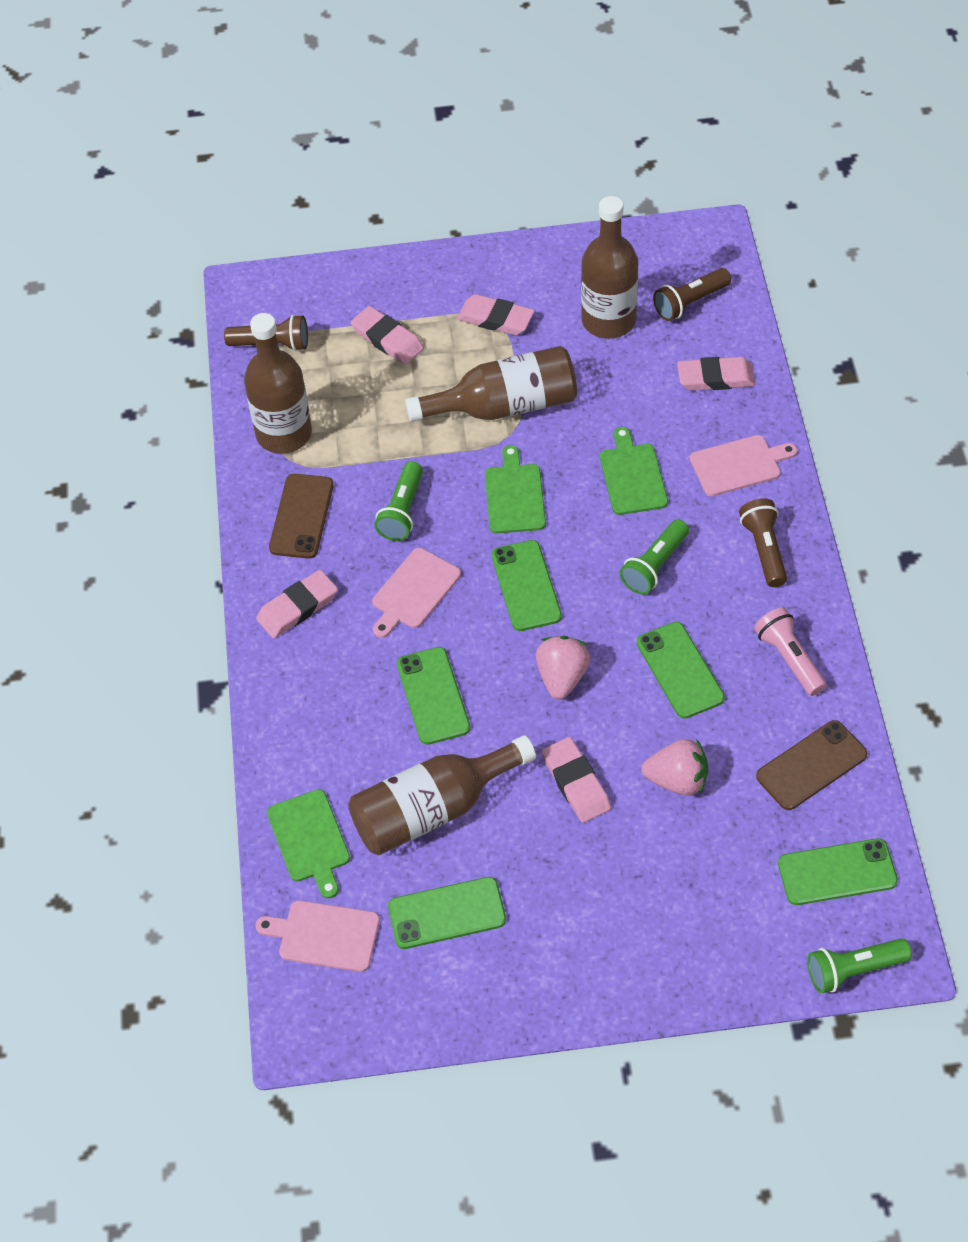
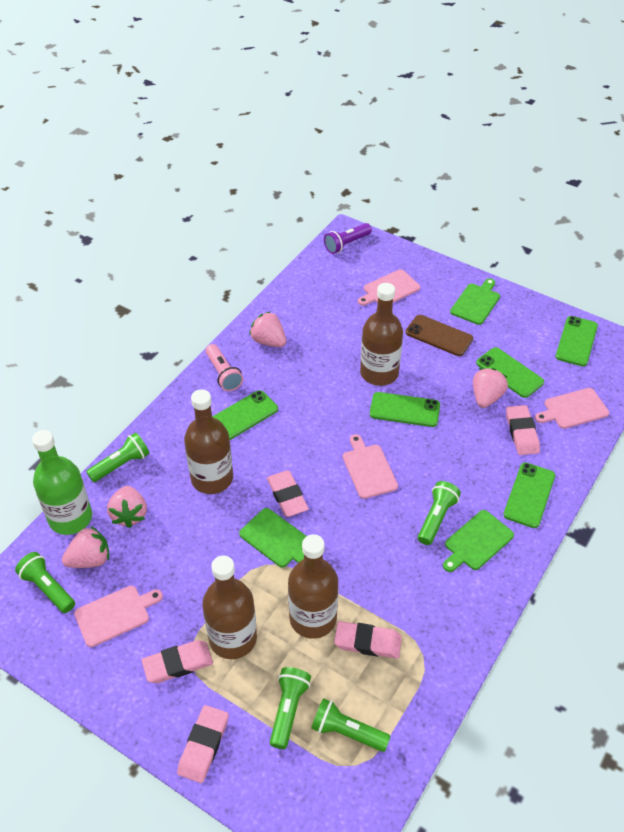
brown flashlight: 3 -> 0
brown phone: 2 -> 1
green bottle: 0 -> 1
green flashlight: 3 -> 5
pink cutting board: 3 -> 4
pink strawberry: 2 -> 4
purple flashlight: 0 -> 1

